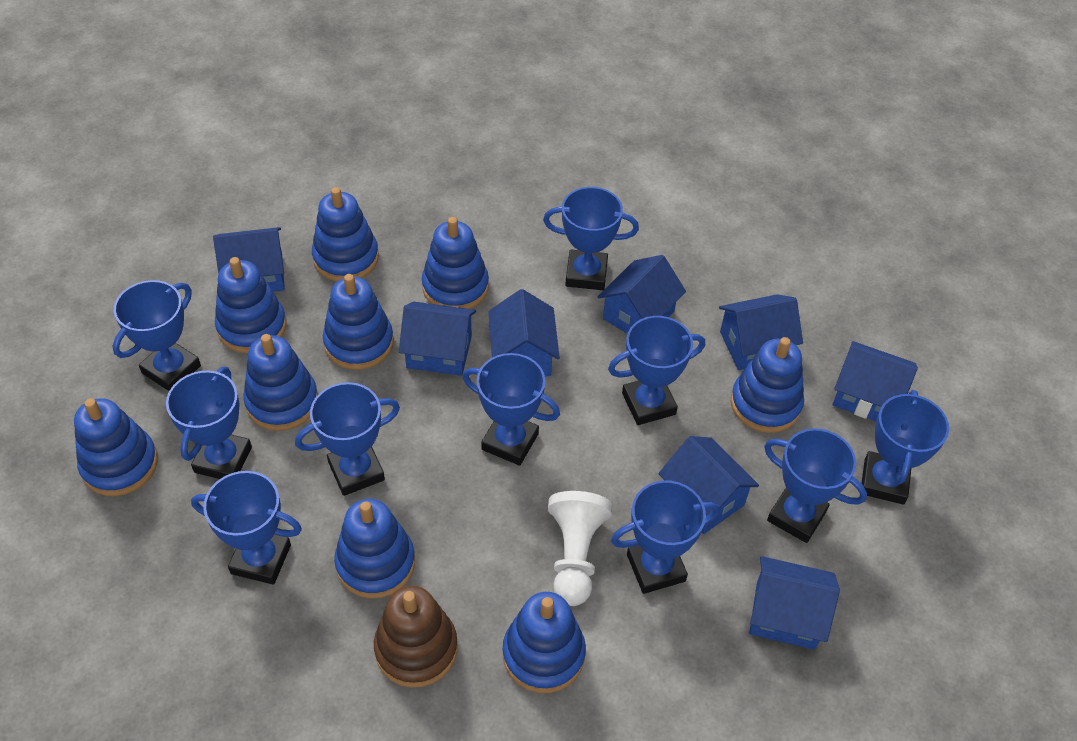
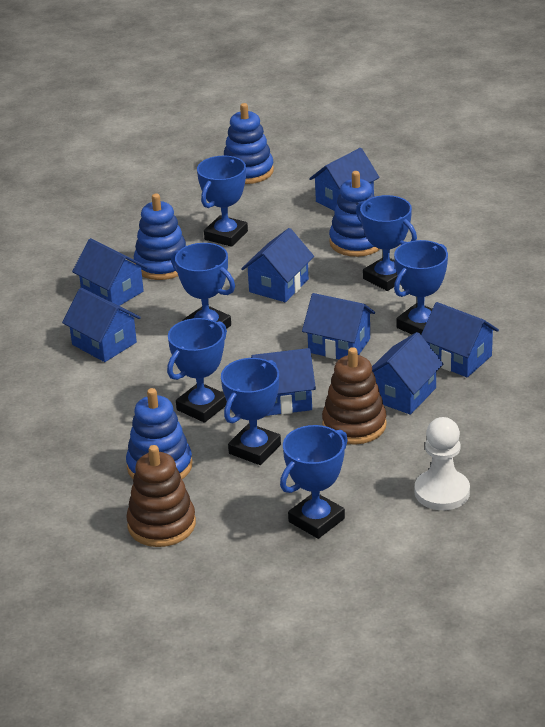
blue stacking toy: 9 -> 4
blue trophy: 10 -> 7
brown stacking toy: 1 -> 2

